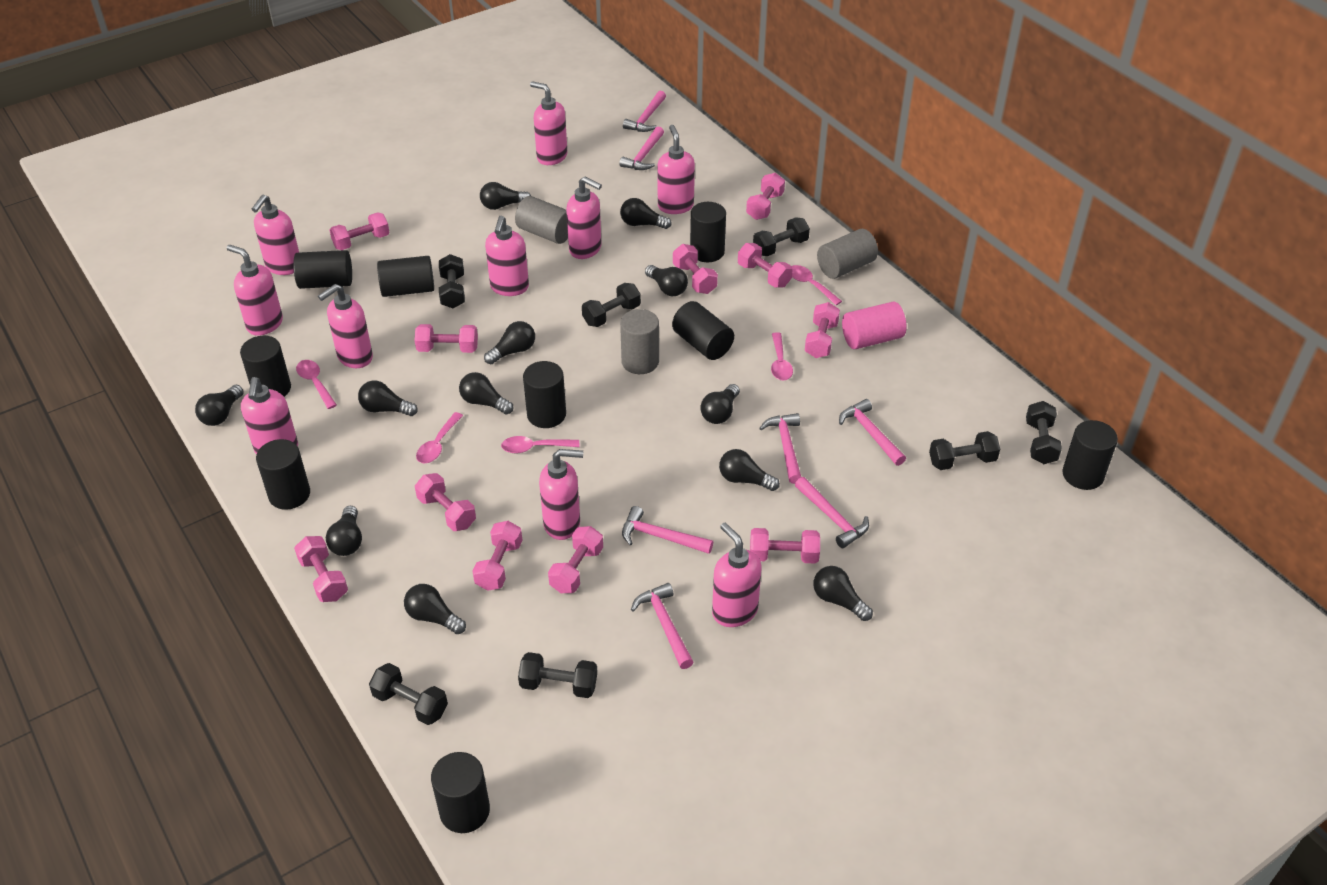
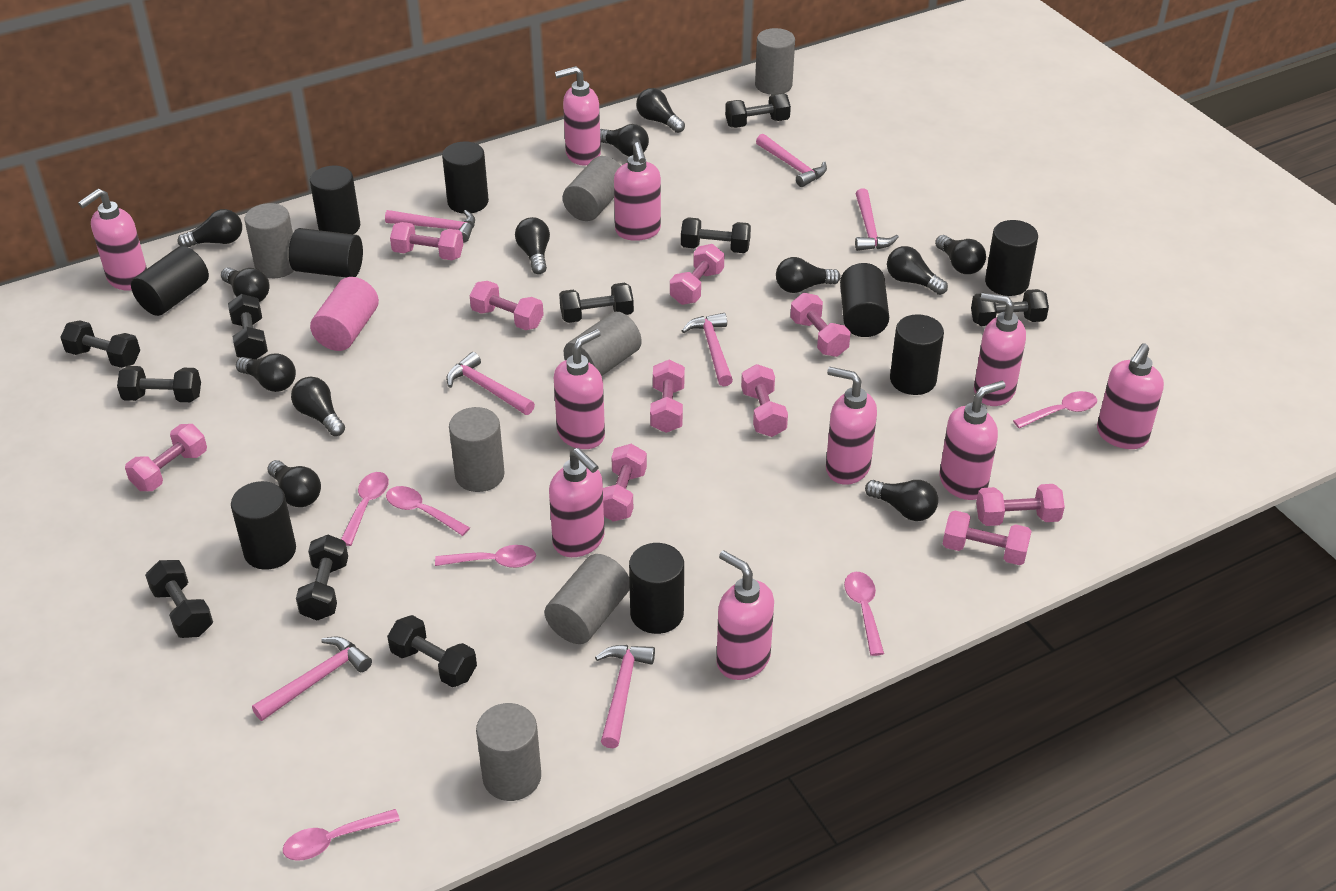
black dumbbell: 7 -> 10
grey cylinder: 3 -> 7
pink dumbbell: 11 -> 10
pink spoon: 5 -> 6

